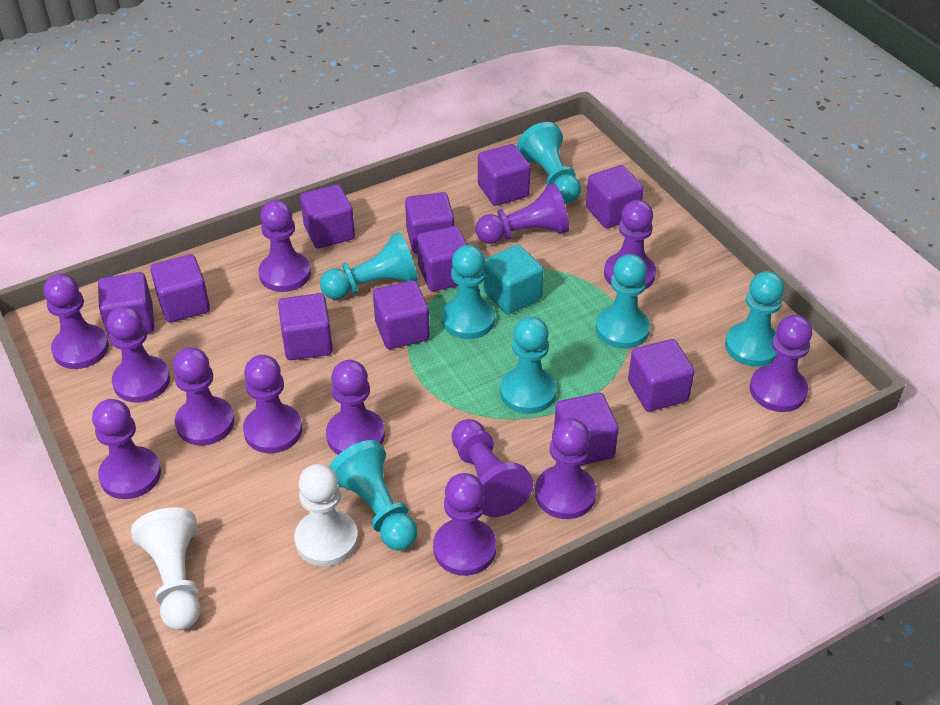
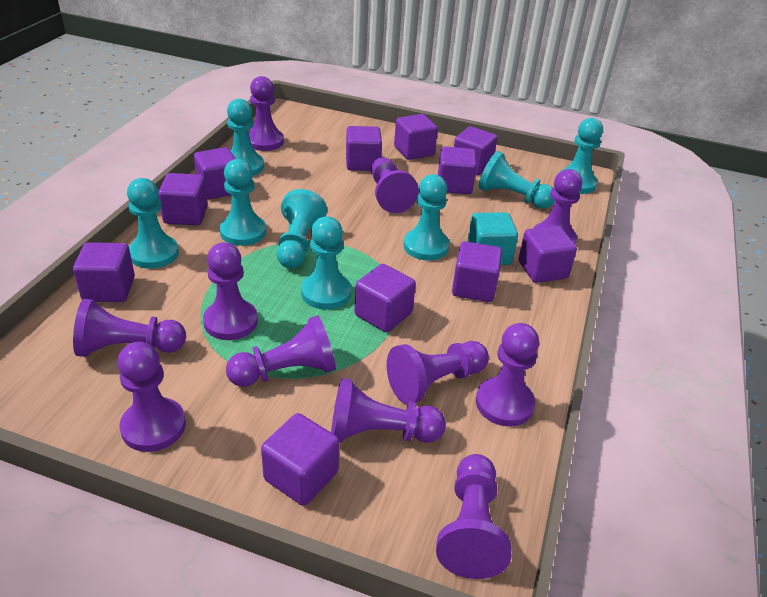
purple pawn: 13 -> 11
turquoise pawn: 7 -> 8
white pawn: 2 -> 0

